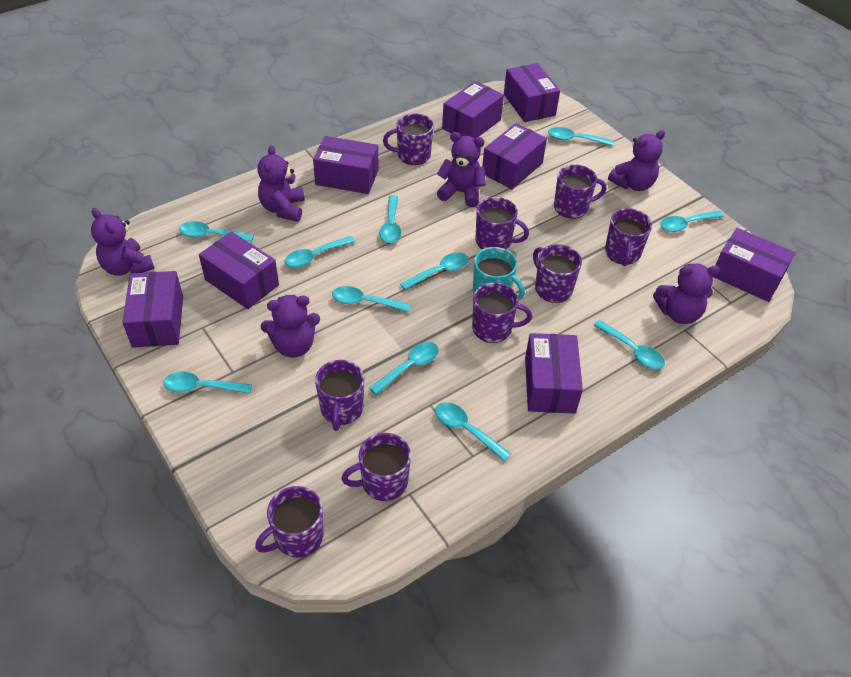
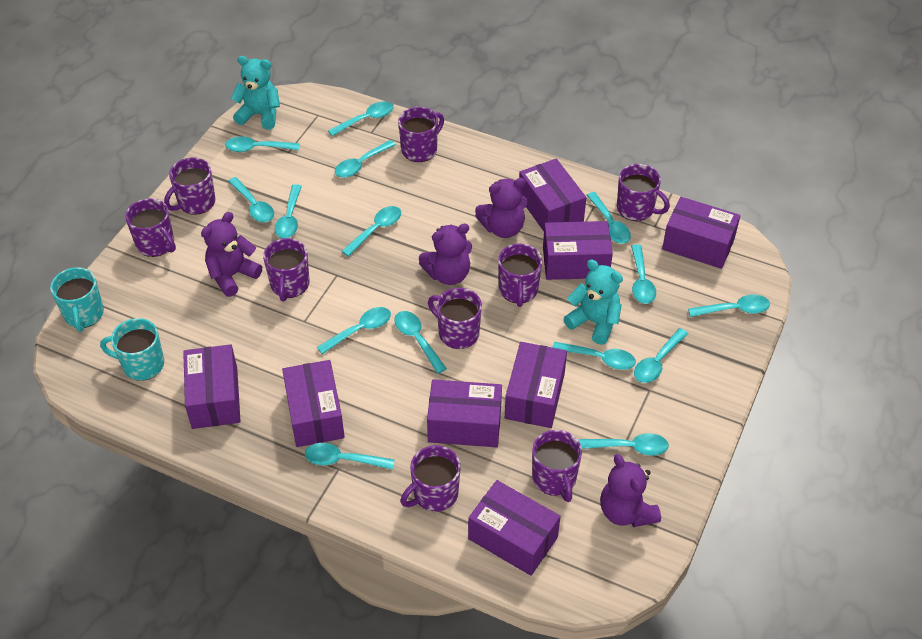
purple teddy bear: 6 -> 4
turquoise mug: 1 -> 2
turquoise spoon: 11 -> 15
turquoise teddy bear: 0 -> 2

